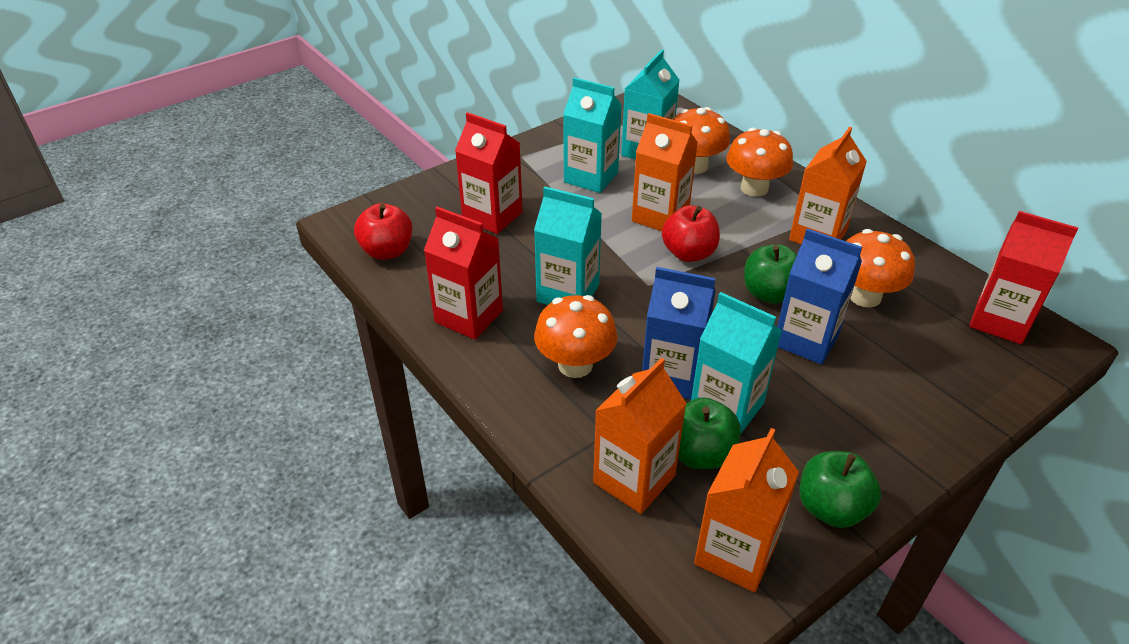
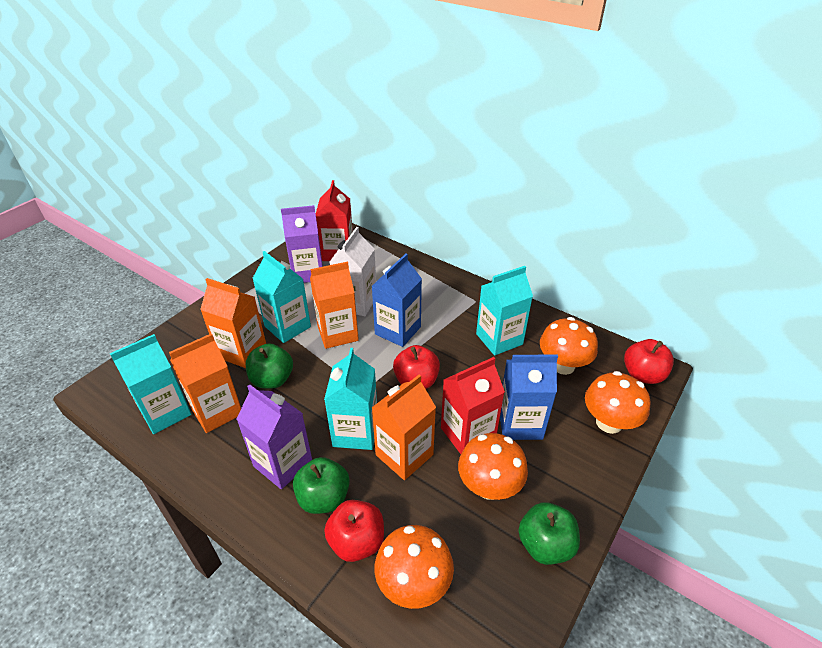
purple carton: 0 -> 2
red apple: 2 -> 3
red carton: 3 -> 2
white carton: 0 -> 1

